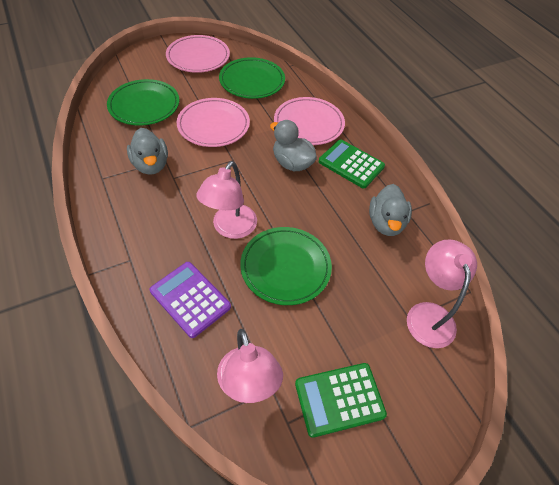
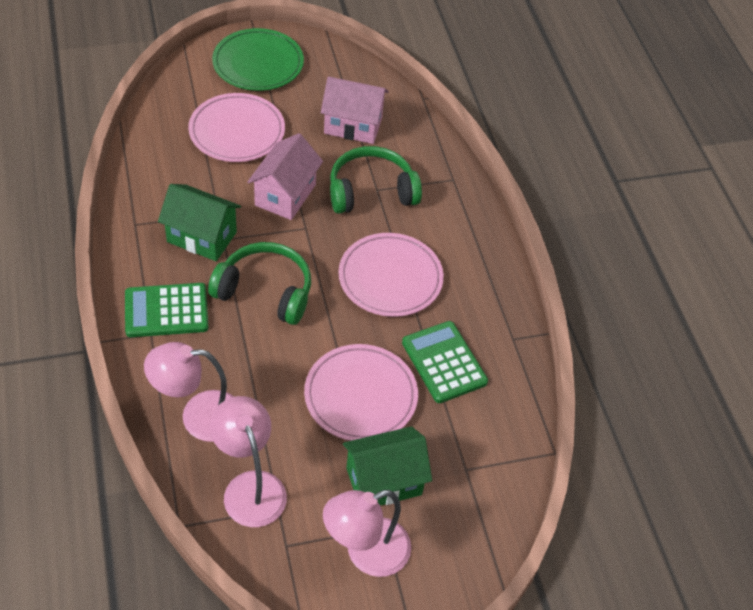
green headphones: 0 -> 2
green house: 0 -> 2
green plate: 3 -> 1
grey duck: 3 -> 0
pink house: 0 -> 2
purple calculator: 1 -> 0

